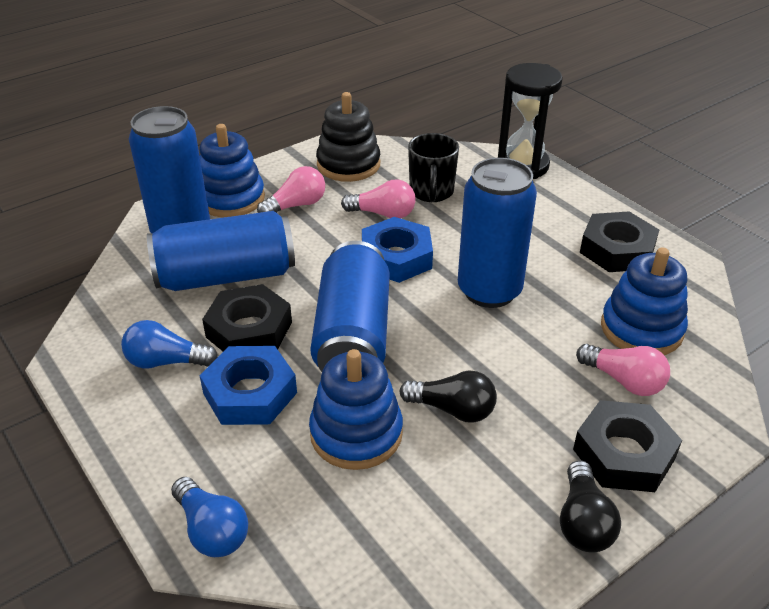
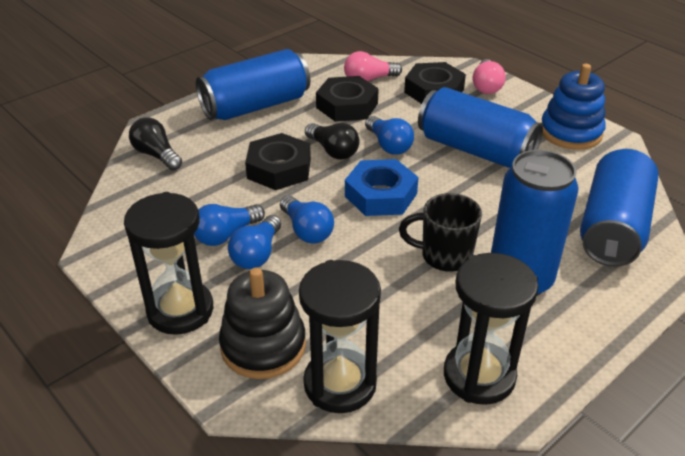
black hourglass: 1 -> 3
blue light bulb: 2 -> 4
blue nut: 2 -> 1
blue stacking toy: 3 -> 1
pink light bulb: 3 -> 2

